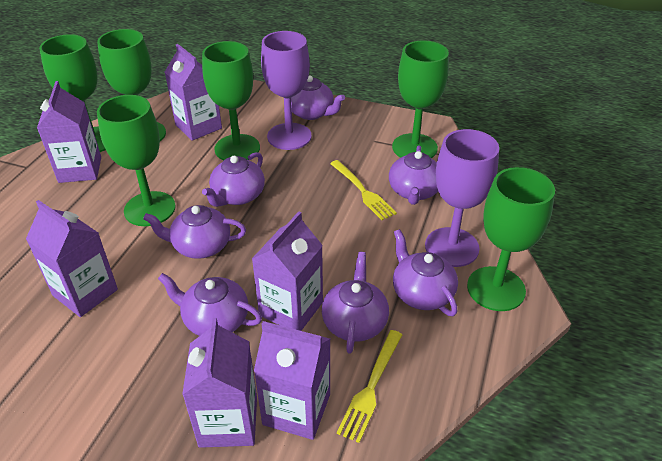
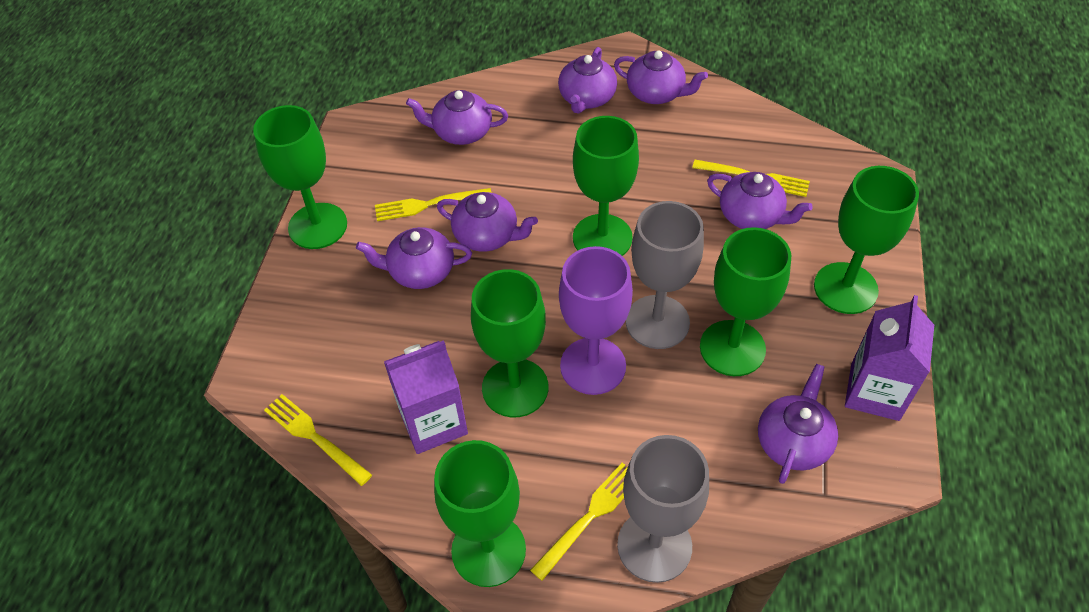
grey goblet: 0 -> 2
purple carton: 6 -> 2
purple goblet: 2 -> 1
yellow fork: 2 -> 4

